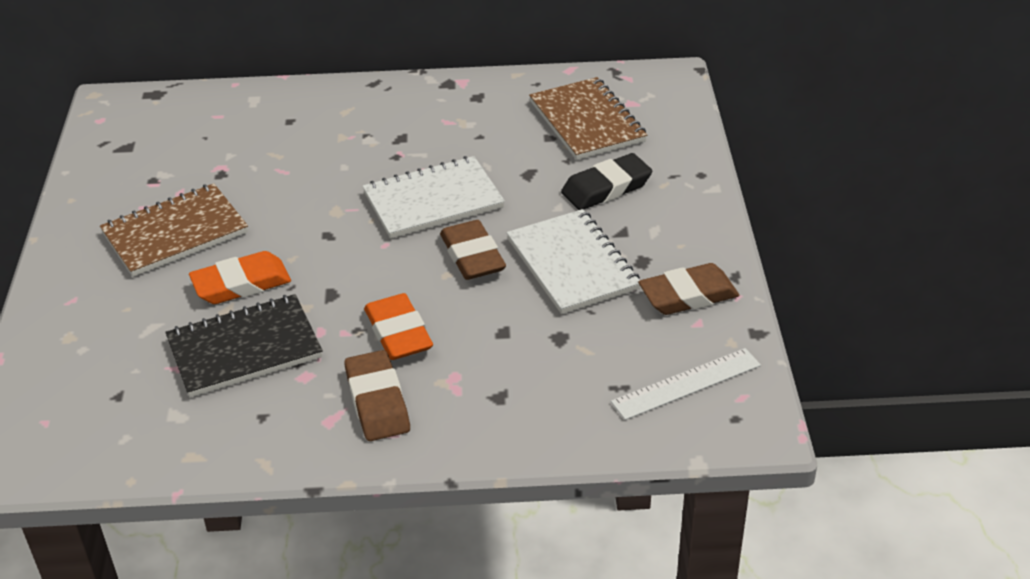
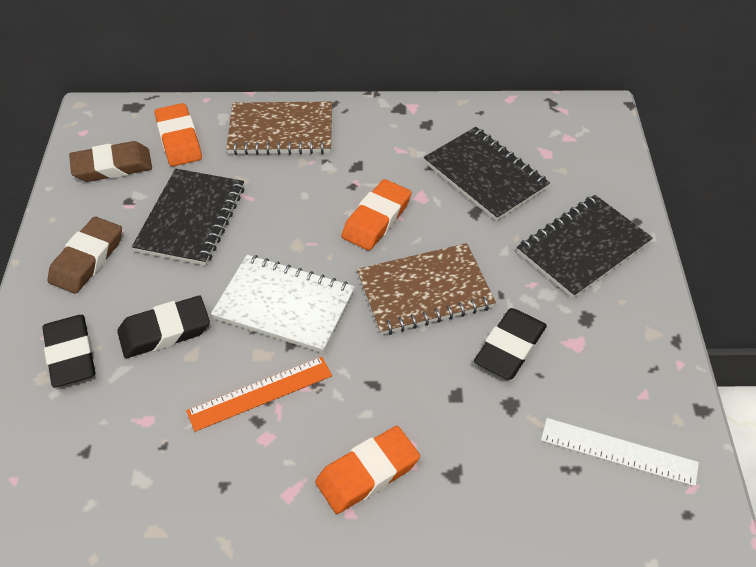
black eraser: 1 -> 3
black notebook: 1 -> 3
brown eraser: 3 -> 2
orange eraser: 2 -> 3
orange ruler: 0 -> 1
white notebook: 2 -> 1

